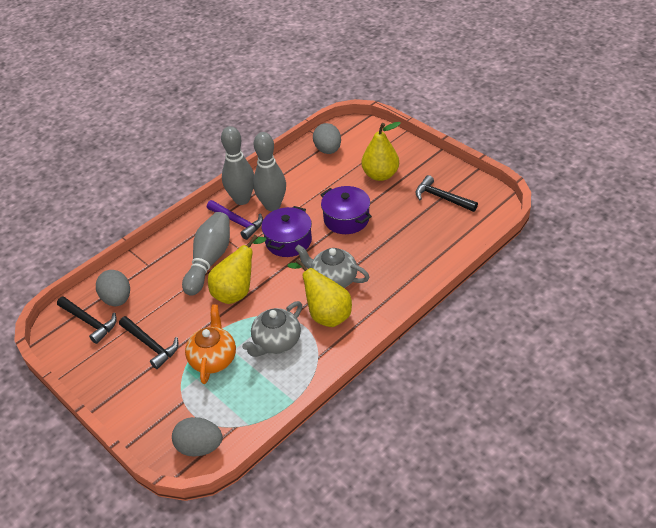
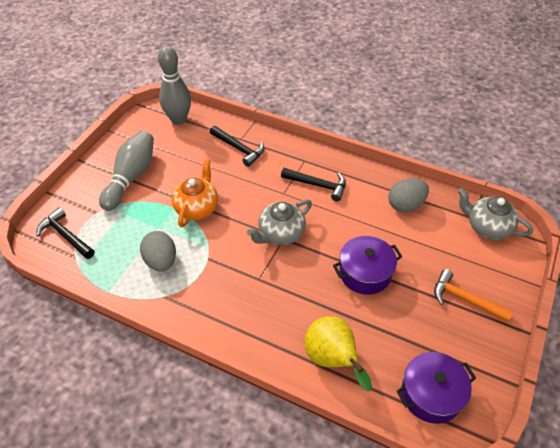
grey bowling pin: 3 -> 2
grey egg: 3 -> 2
orange hammer: 0 -> 1
purple hammer: 1 -> 0
yellow pear: 3 -> 1

